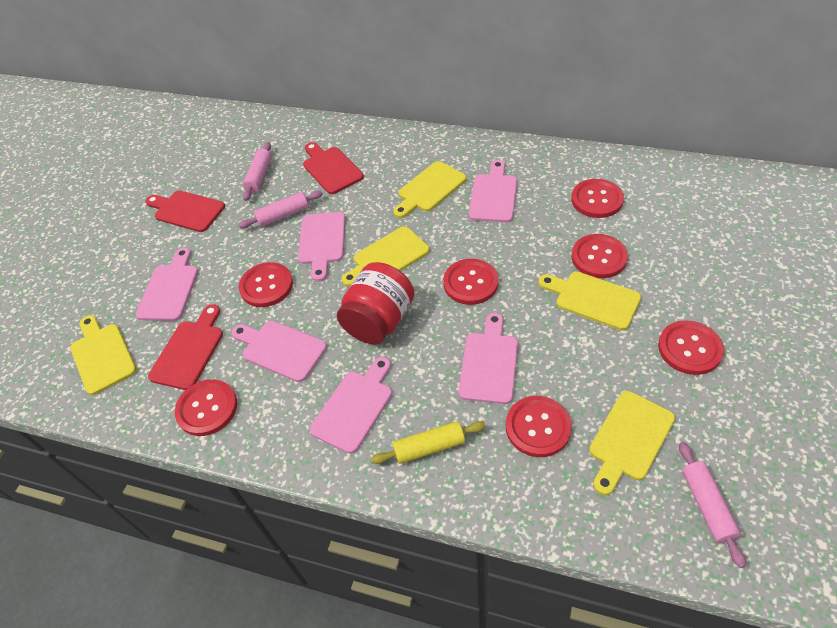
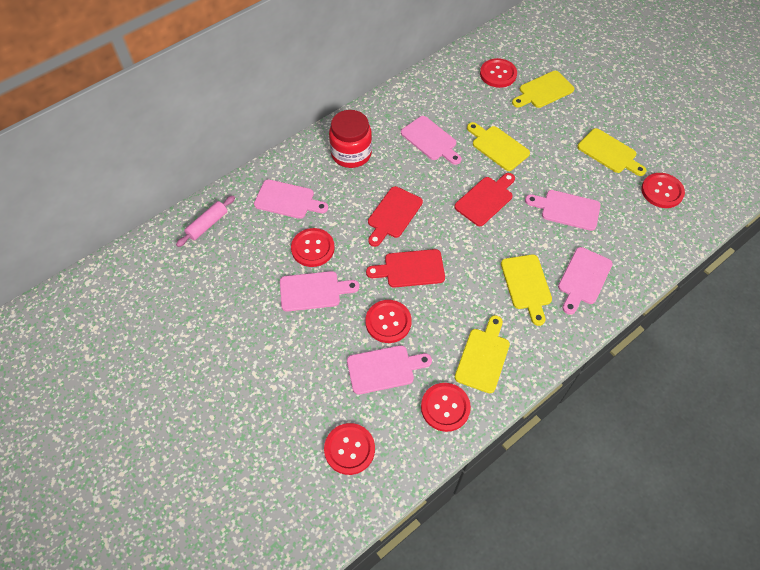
pink rolling pin: 3 -> 1
red button: 7 -> 6
yellow rolling pin: 1 -> 0

